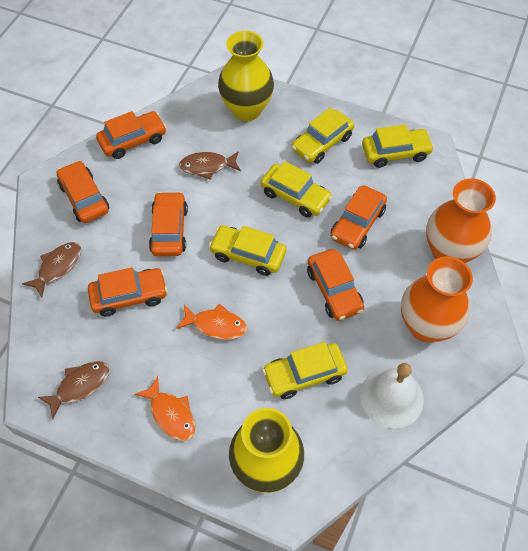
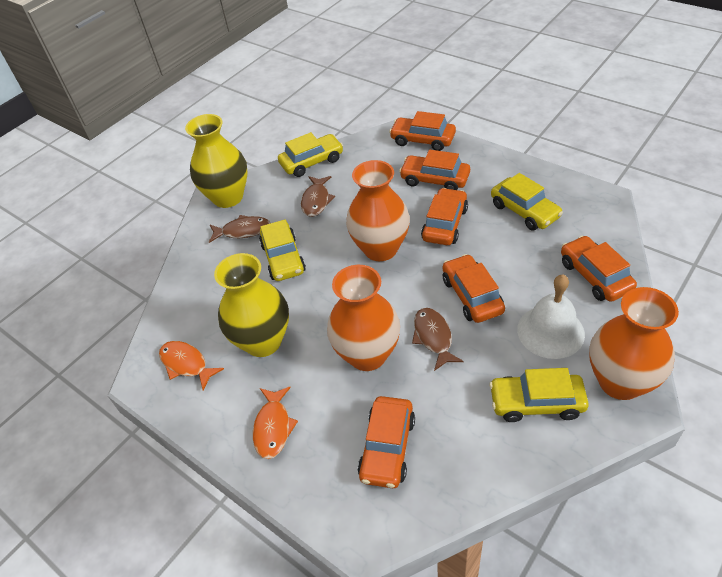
orange vase: 2 -> 3
yellow car: 5 -> 4

